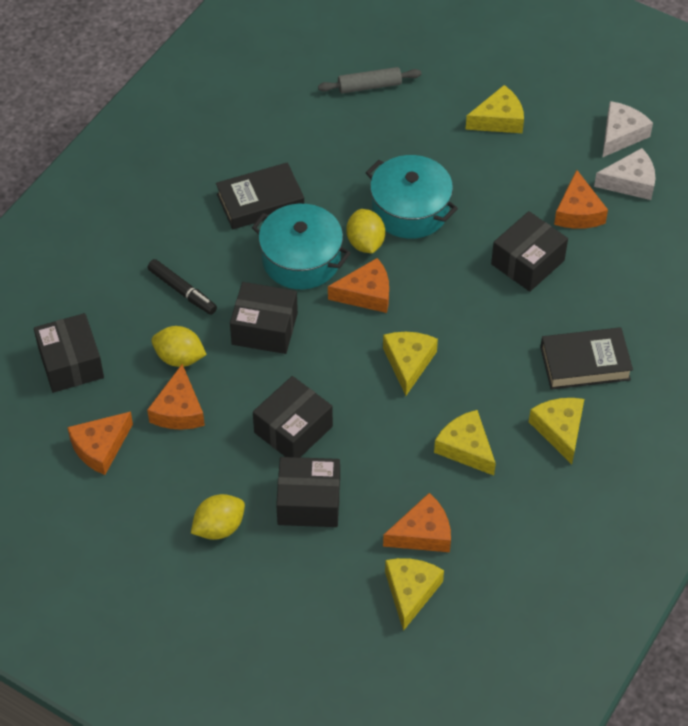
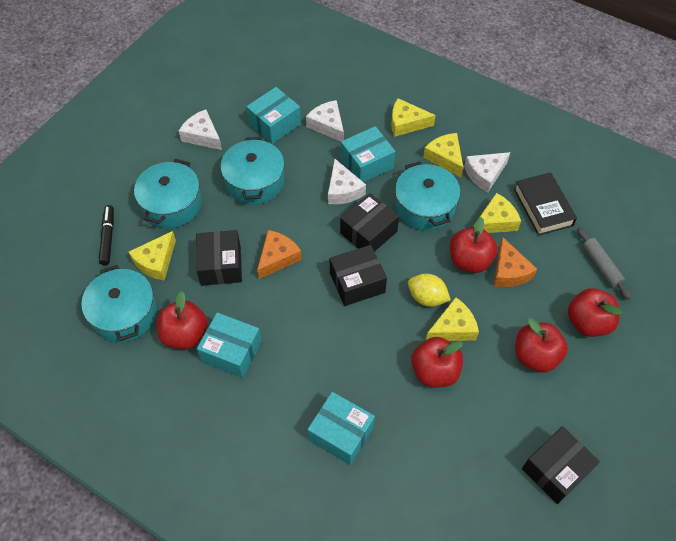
black book: 2 -> 1
black box: 5 -> 4
orange cheese: 5 -> 2
red apple: 0 -> 5
turquoise box: 0 -> 4
turquoise pot: 2 -> 4
white cheese: 2 -> 4
yellow lemon: 3 -> 1

